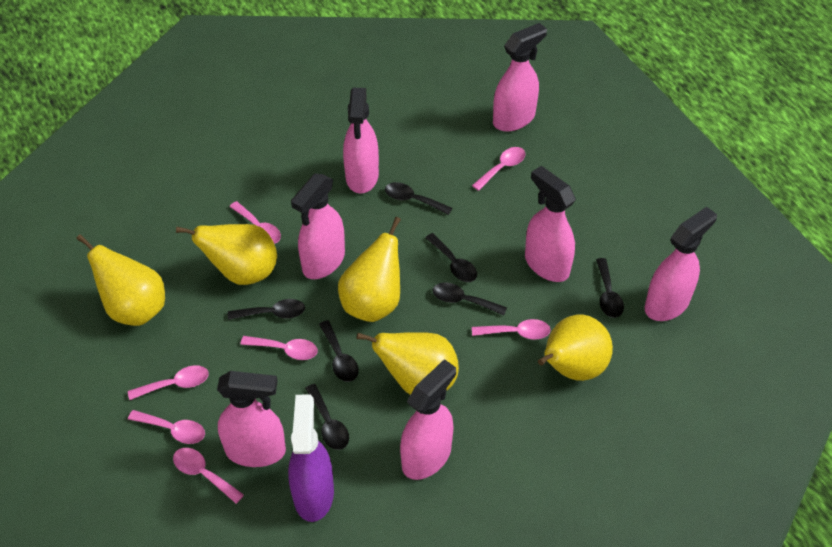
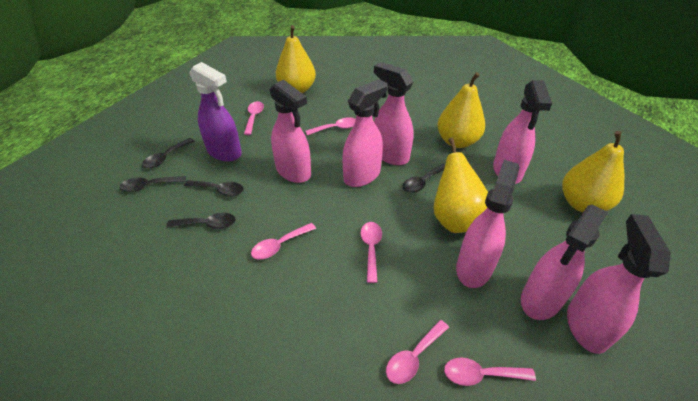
black spoon: 7 -> 5
pink spoon: 7 -> 6
yellow pear: 5 -> 4

